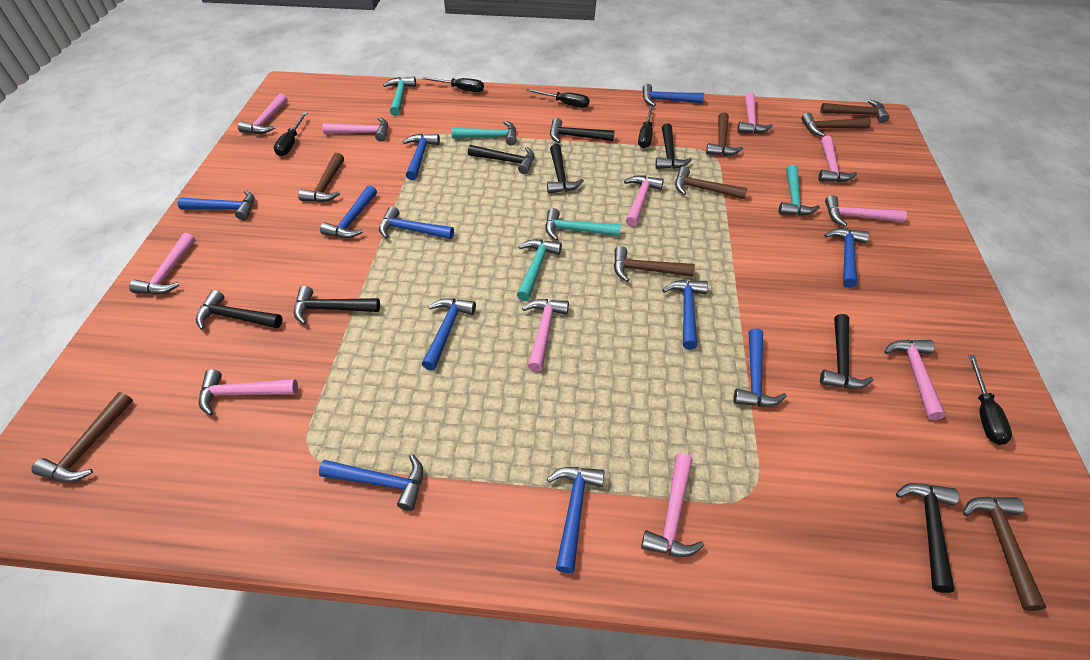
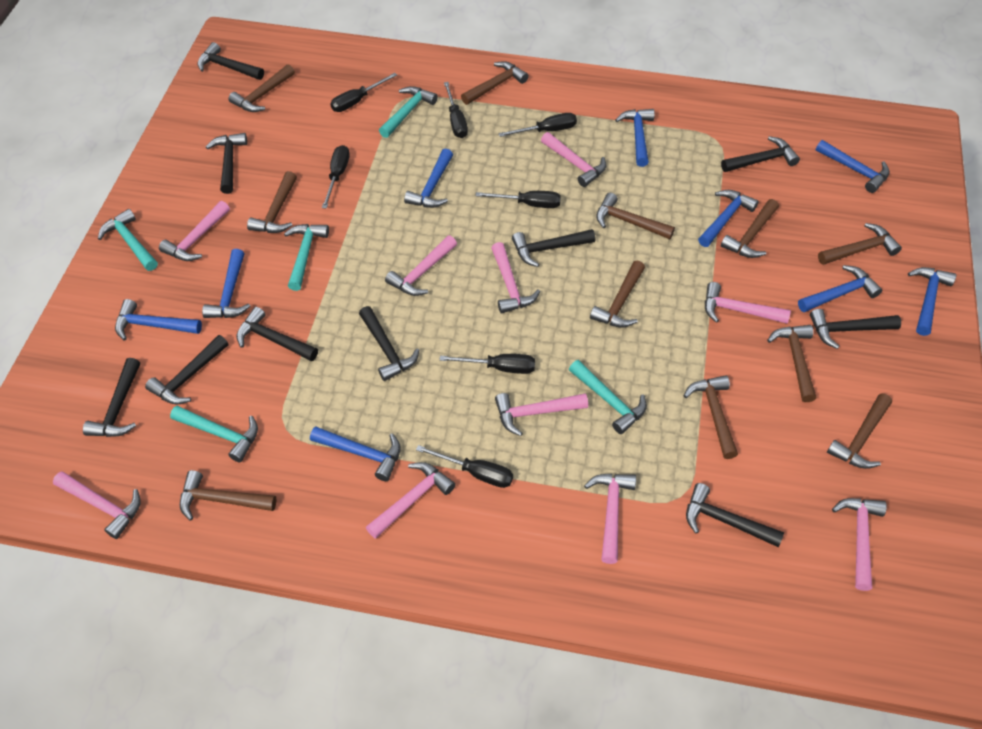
black hammer: 8 -> 10
black screwdriver: 5 -> 7
blue hammer: 11 -> 9
brown hammer: 8 -> 11
pink hammer: 11 -> 10

